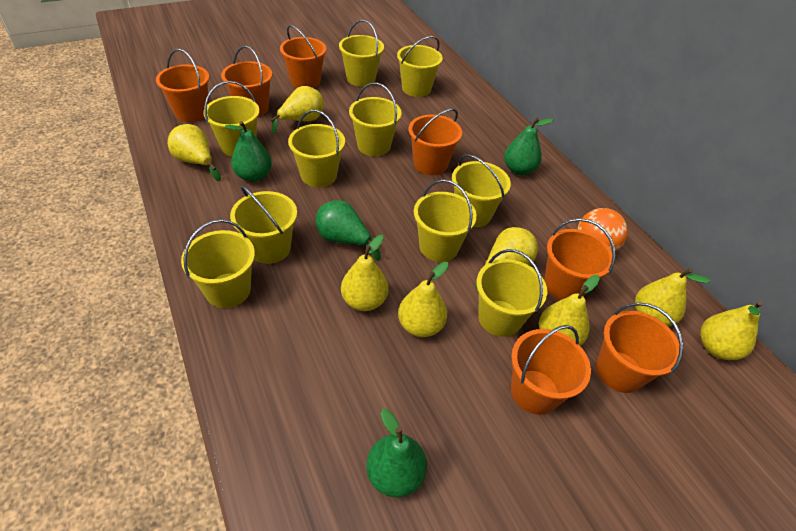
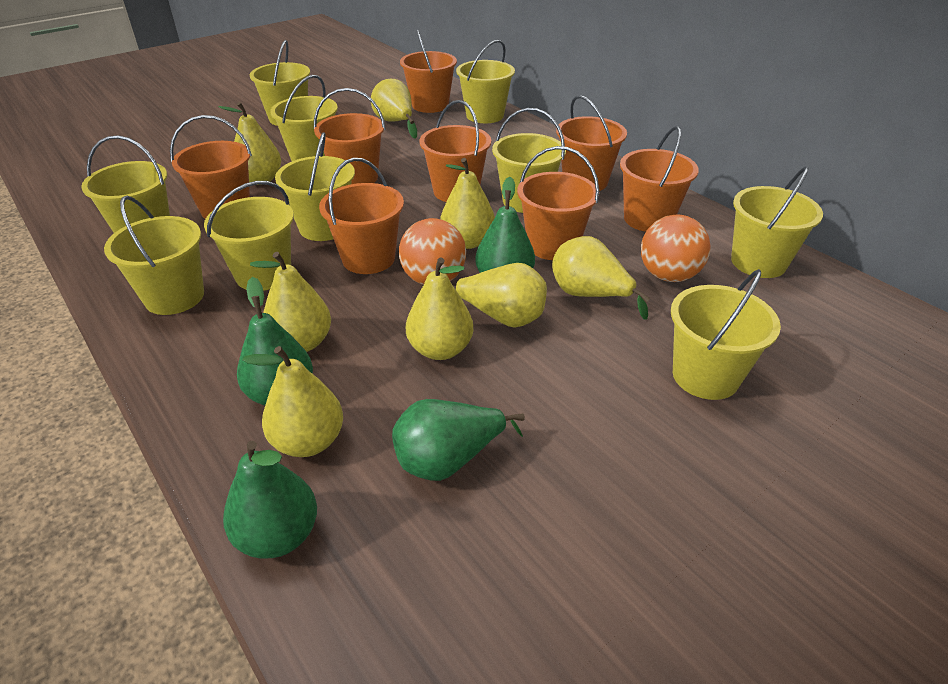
orange ball: 1 -> 2
orange bucket: 7 -> 8

